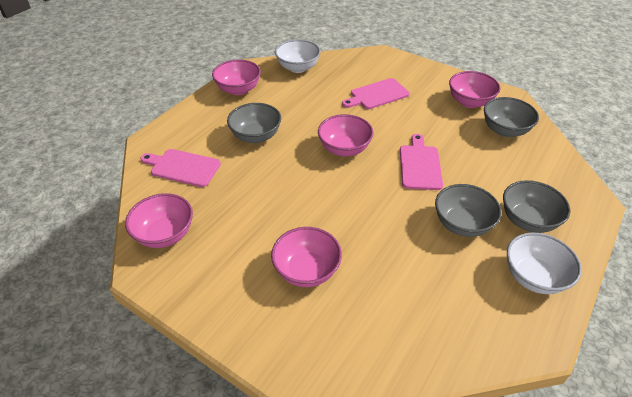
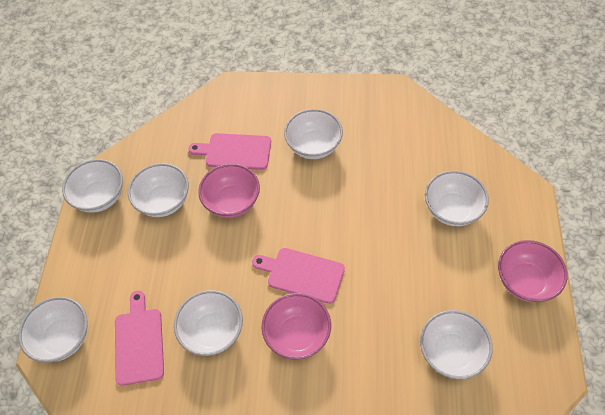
grey bowl: 4 -> 0
pink bowl: 5 -> 3
white bowl: 2 -> 7

